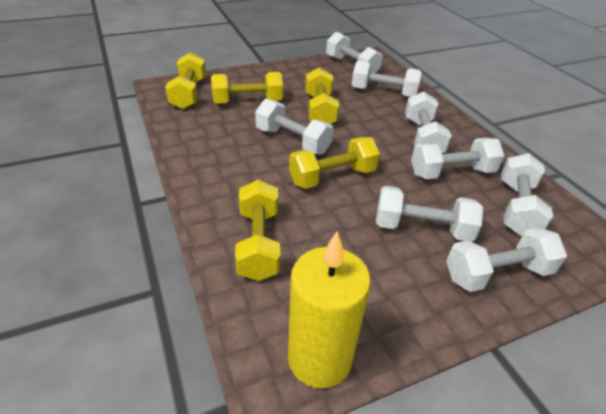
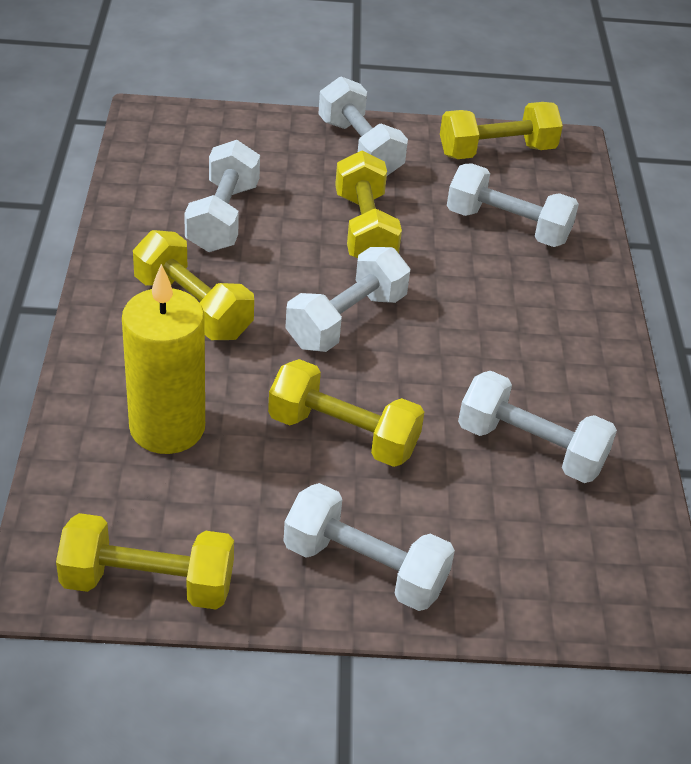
white dumbbell: 8 -> 6

